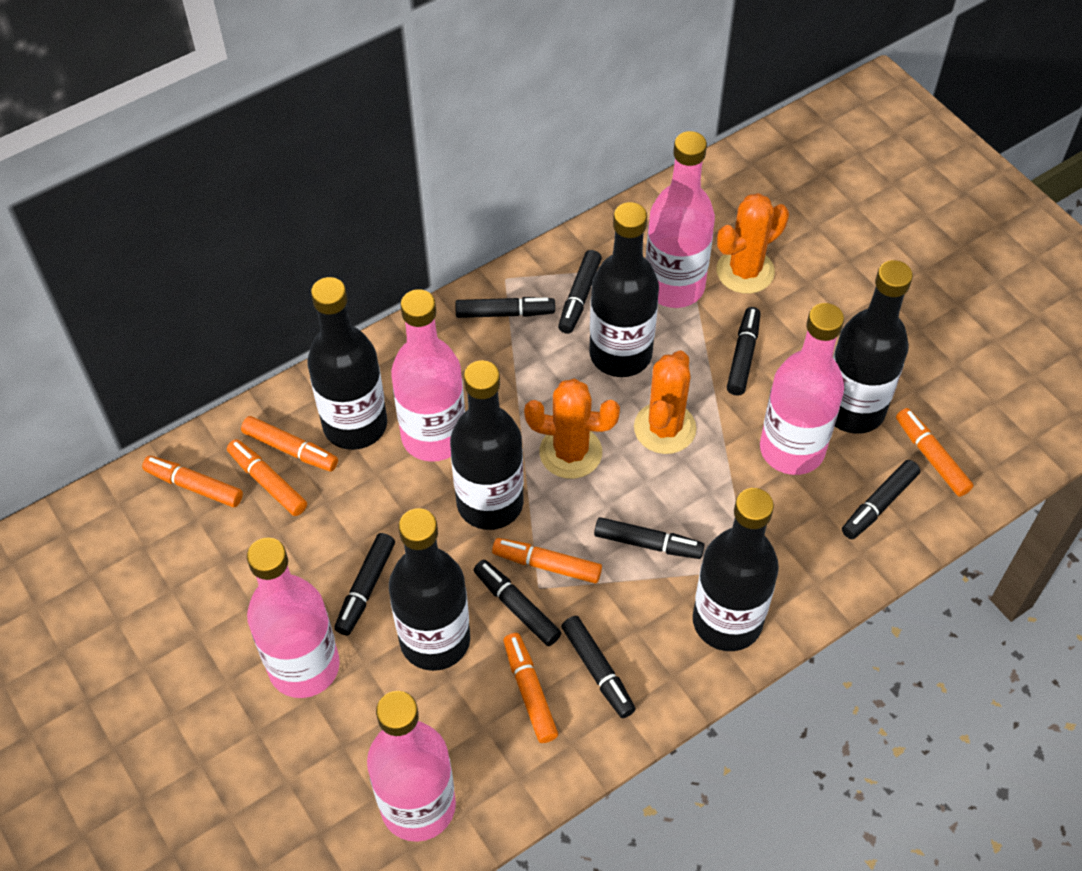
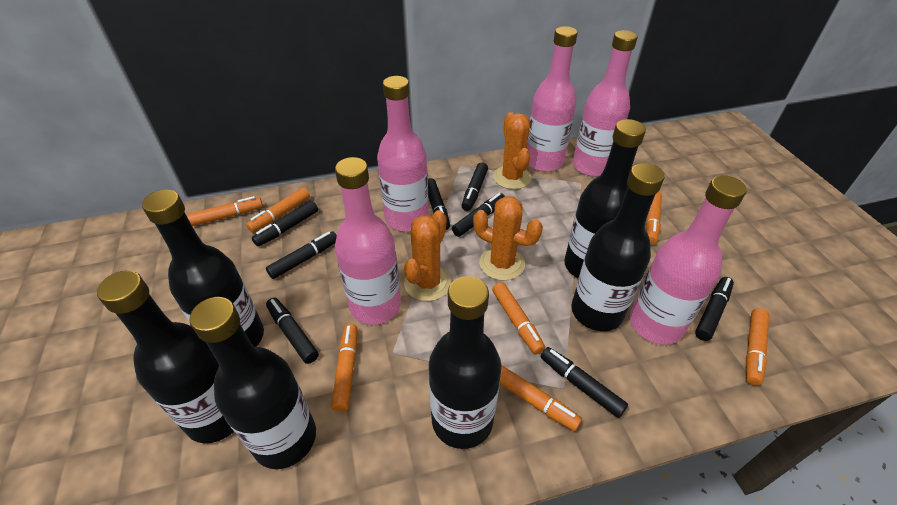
orange marker: 6 -> 7

